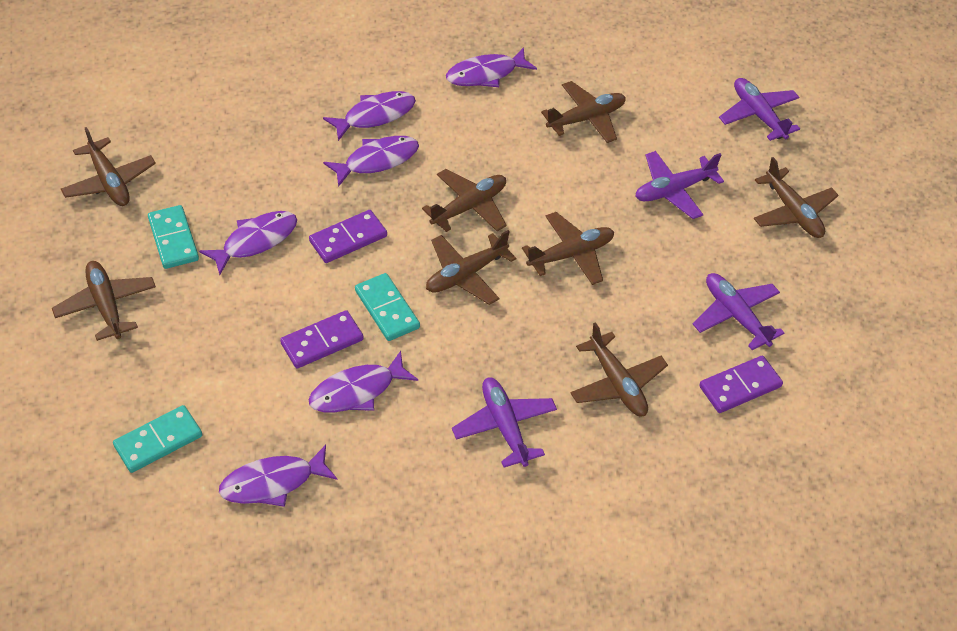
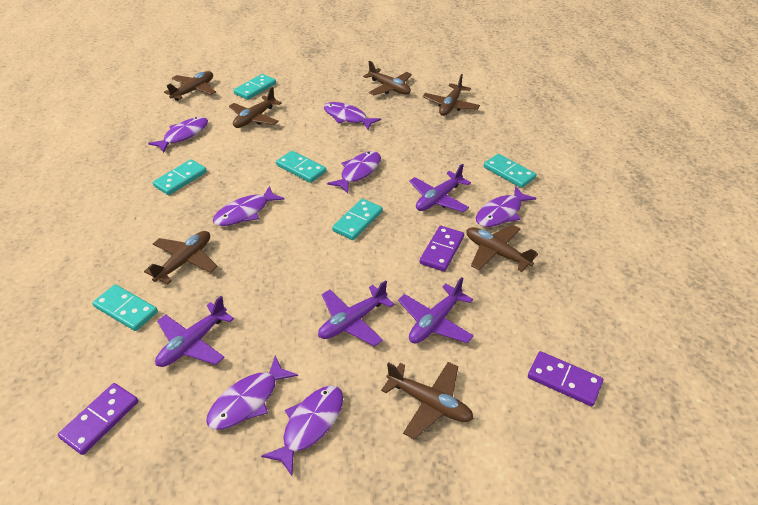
brown plane: 8 -> 7
purple fish: 6 -> 7
turquoise domino: 3 -> 6

